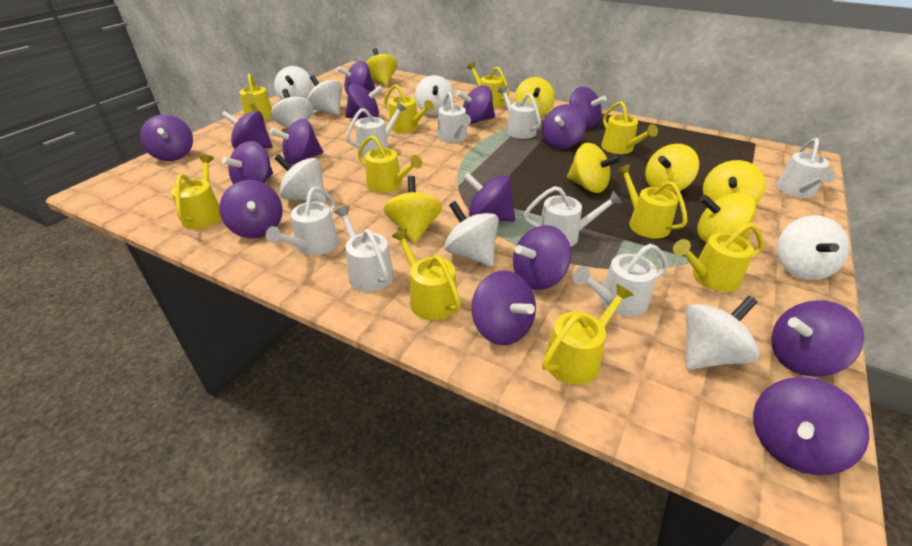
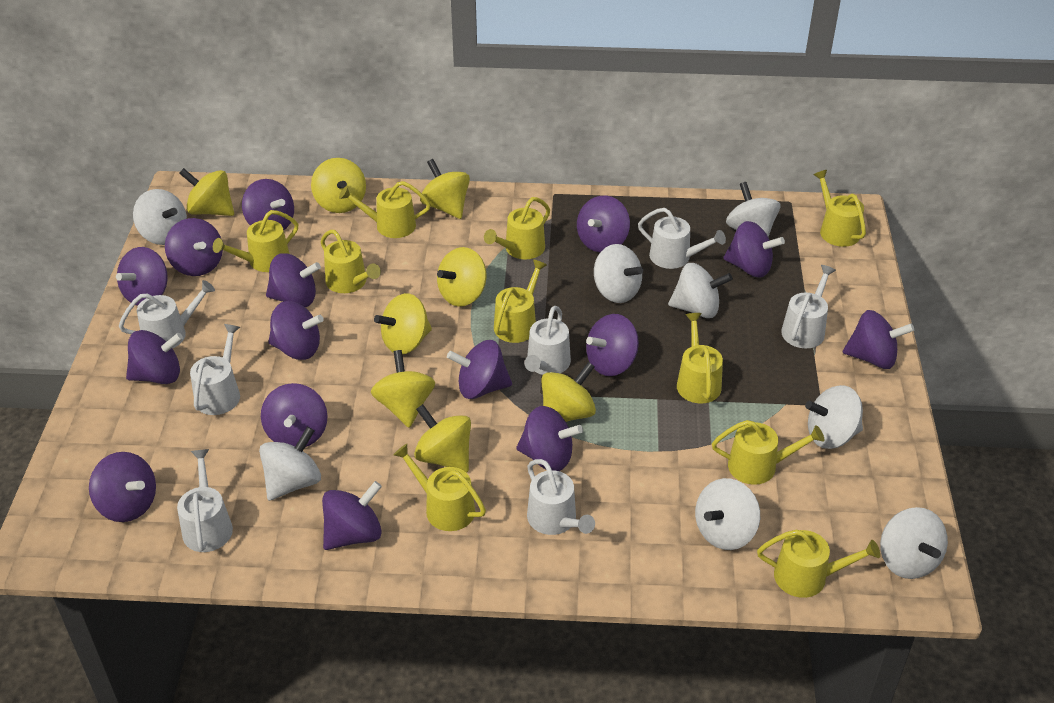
white watering can: 8 -> 7
yellow spinning top: 7 -> 8

